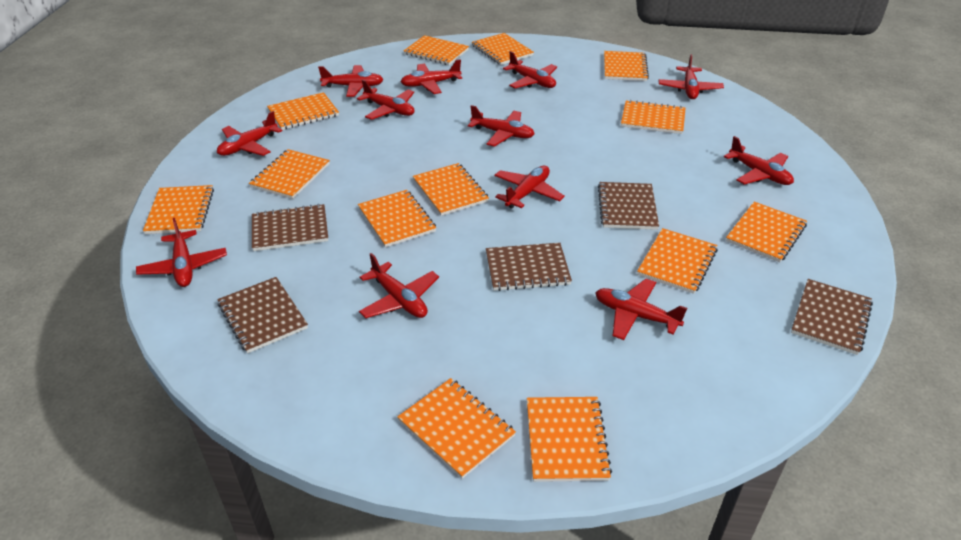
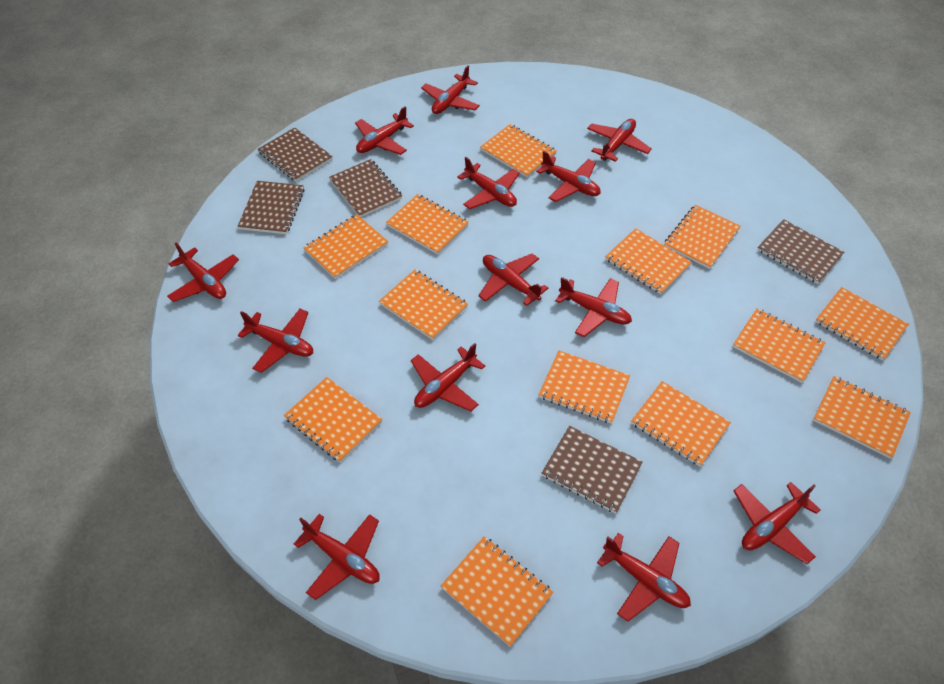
red plane: 12 -> 13

